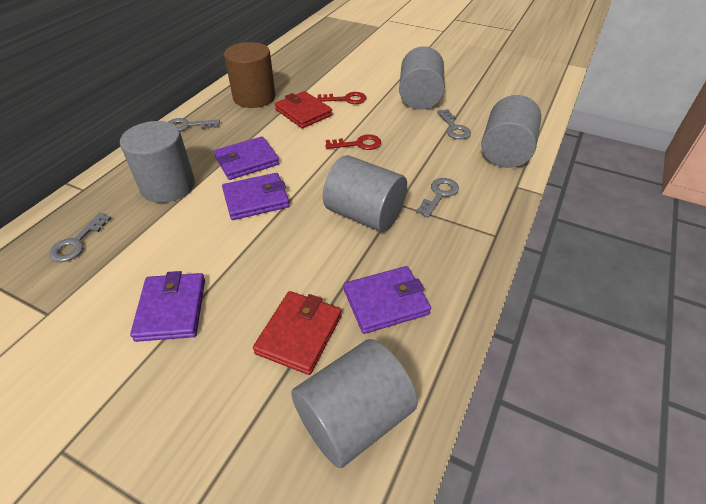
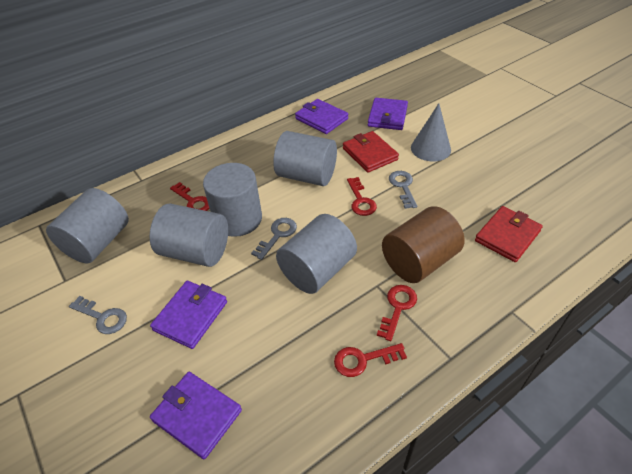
grey cone: 0 -> 1
grey key: 4 -> 3
red key: 2 -> 4

